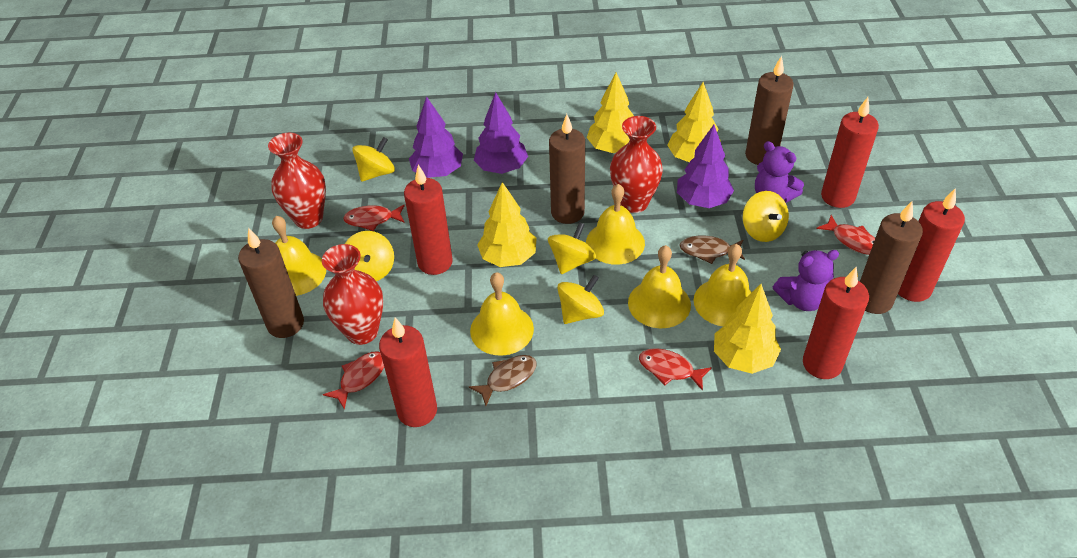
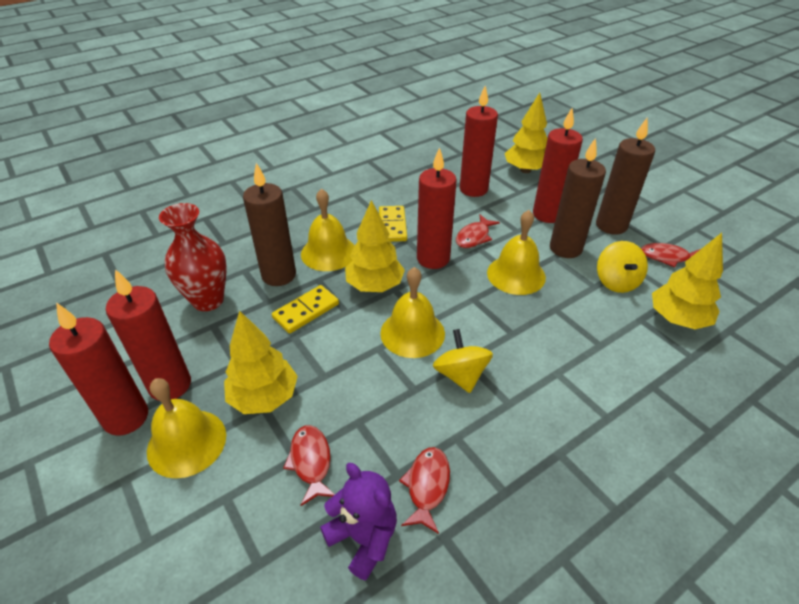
brown candle: 4 -> 3
brown fish: 2 -> 0
purple teddy bear: 2 -> 1
purple tree: 3 -> 0
red vase: 3 -> 1
yellow bell: 5 -> 4
yellow domino: 0 -> 2
yellow spinning top: 5 -> 2

